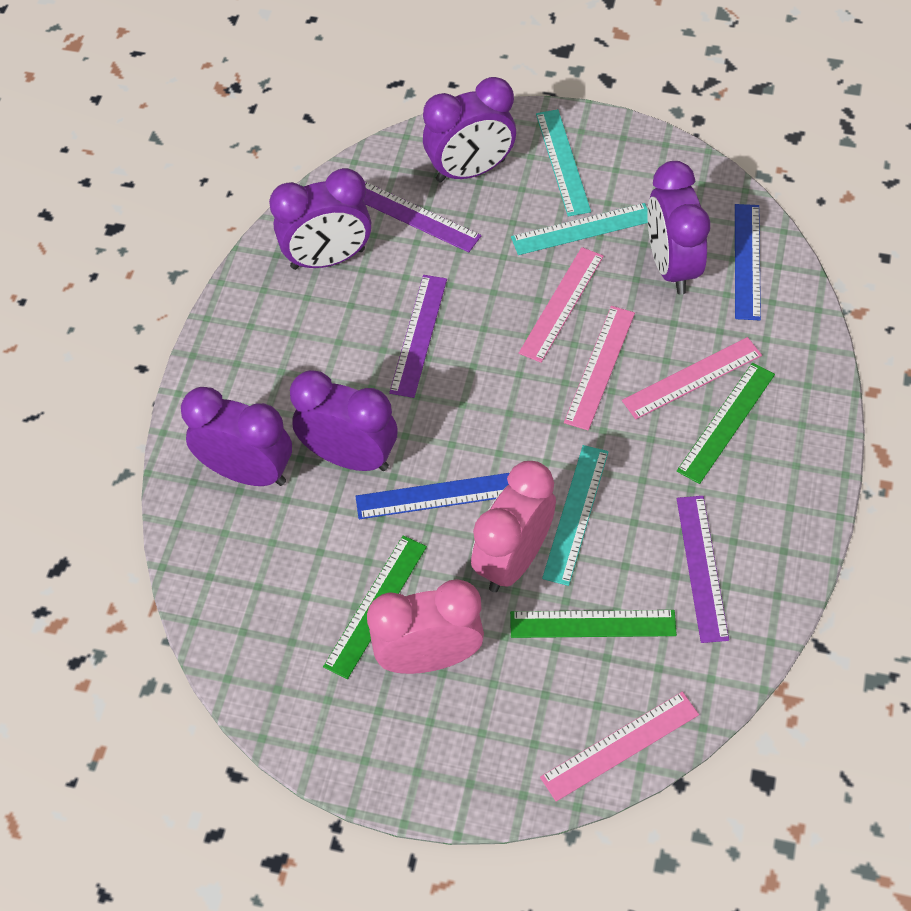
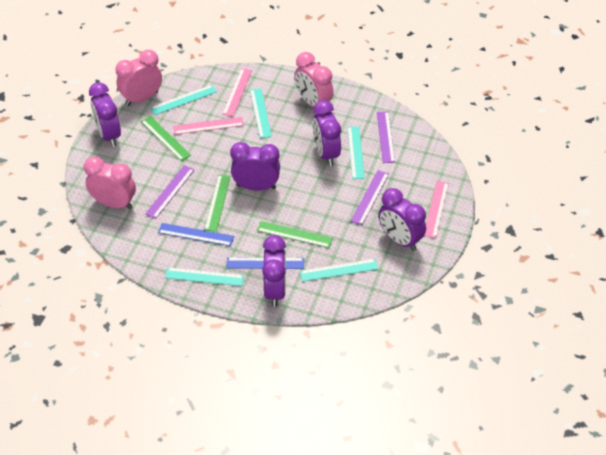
pink clock: 2 -> 3
pink ruler: 4 -> 3
turquoise ruler: 3 -> 5

